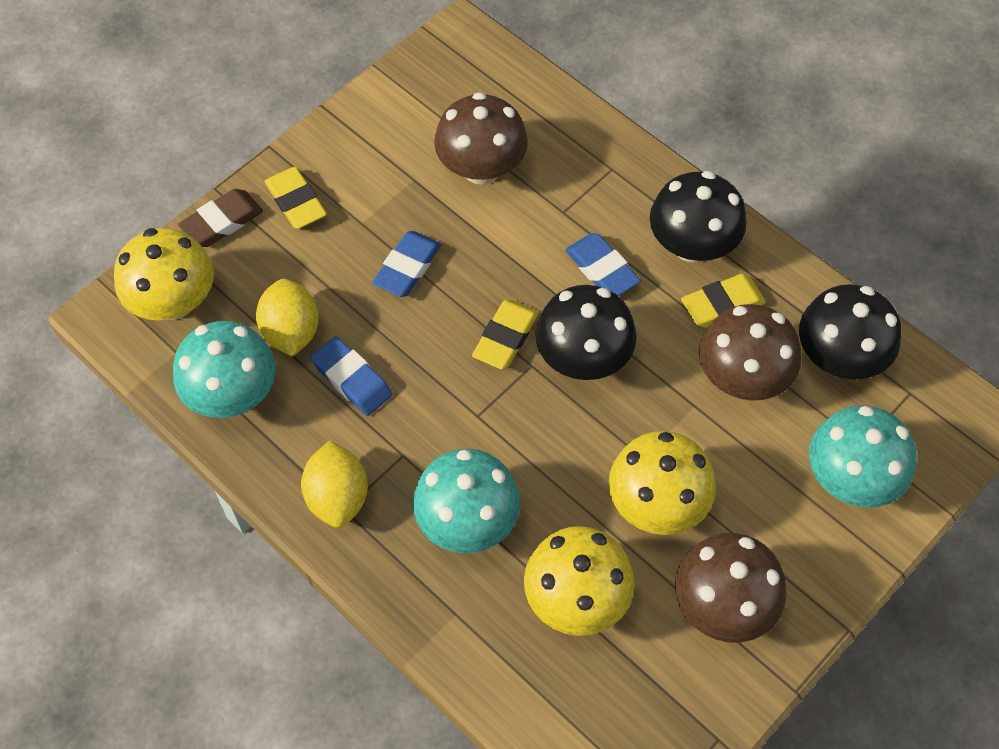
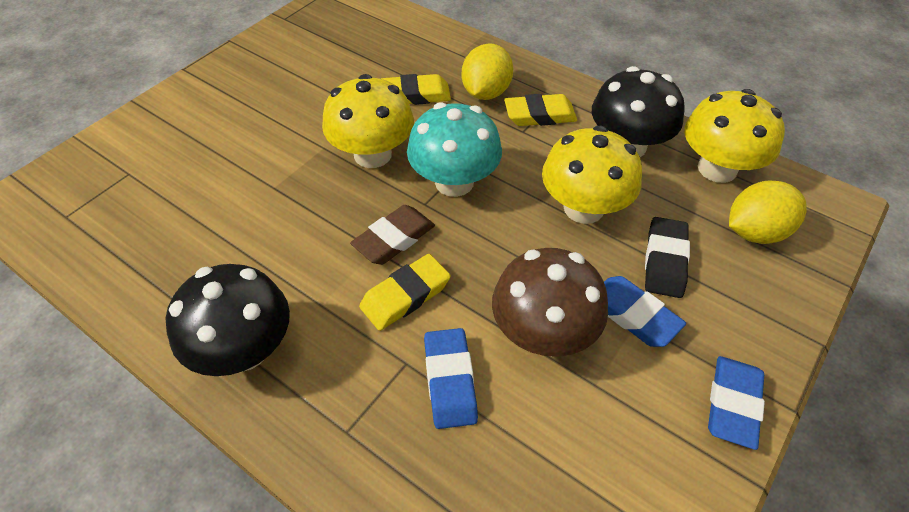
black eraser: 0 -> 1
black mushroom: 3 -> 2
brown mushroom: 3 -> 1
turquoise mushroom: 3 -> 1

